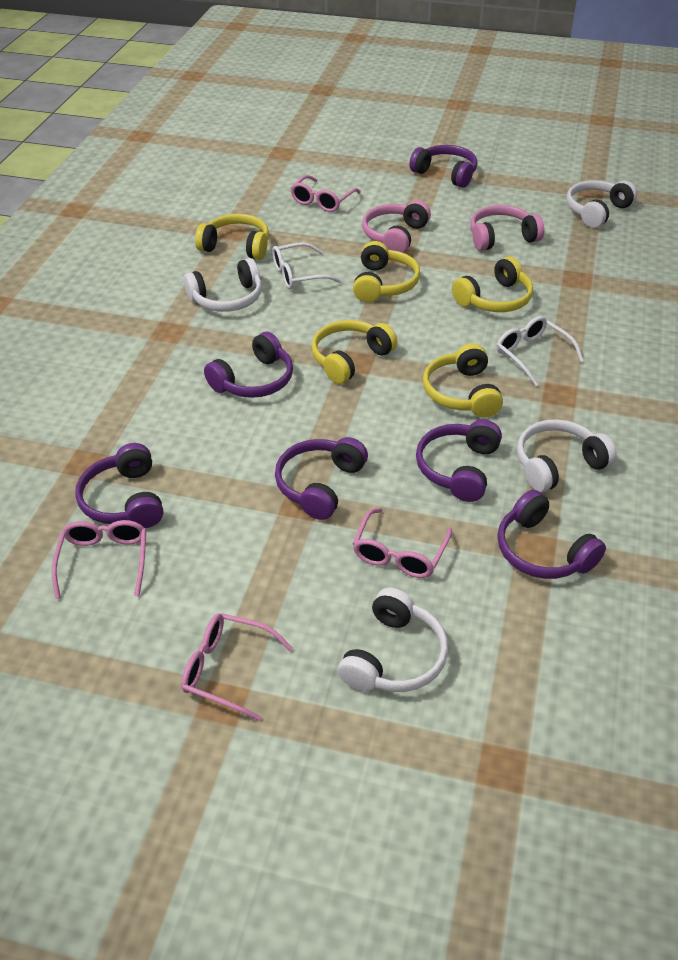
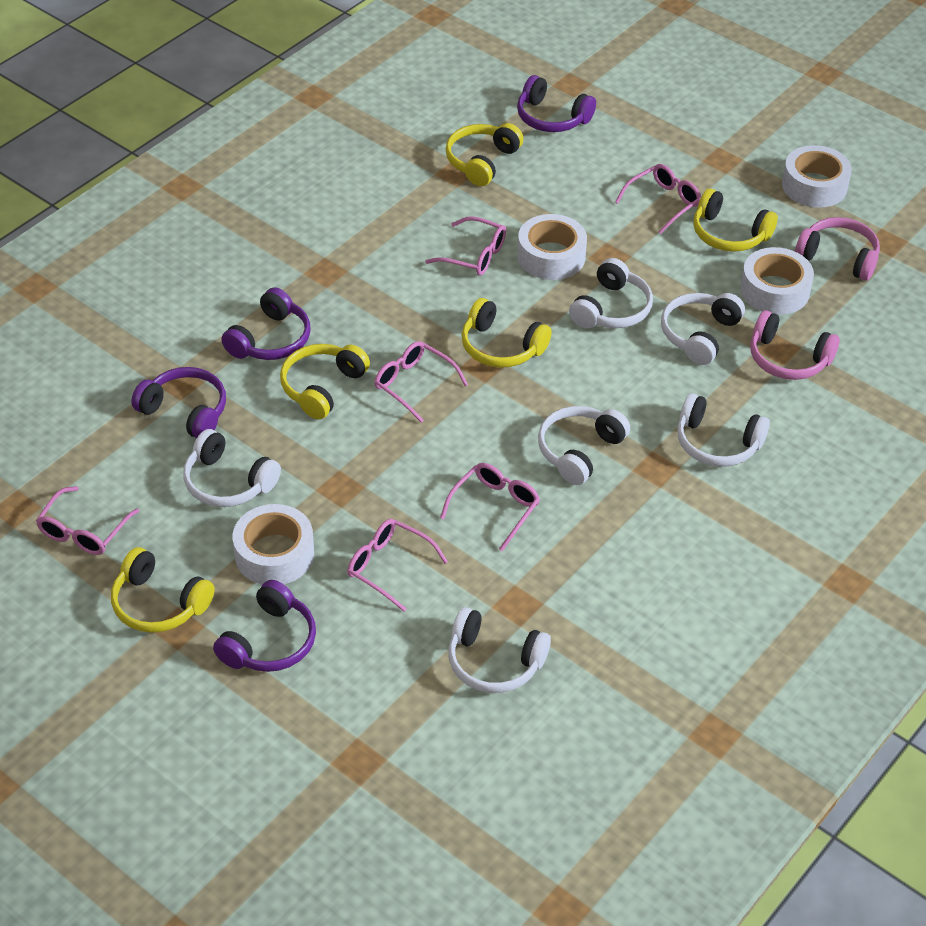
pink glasses: 4 -> 6
purple headphones: 6 -> 4
white glasses: 2 -> 0
white headphones: 4 -> 6
white tape: 0 -> 4

